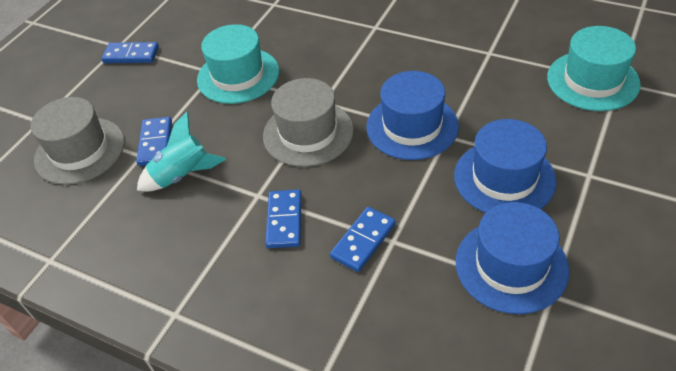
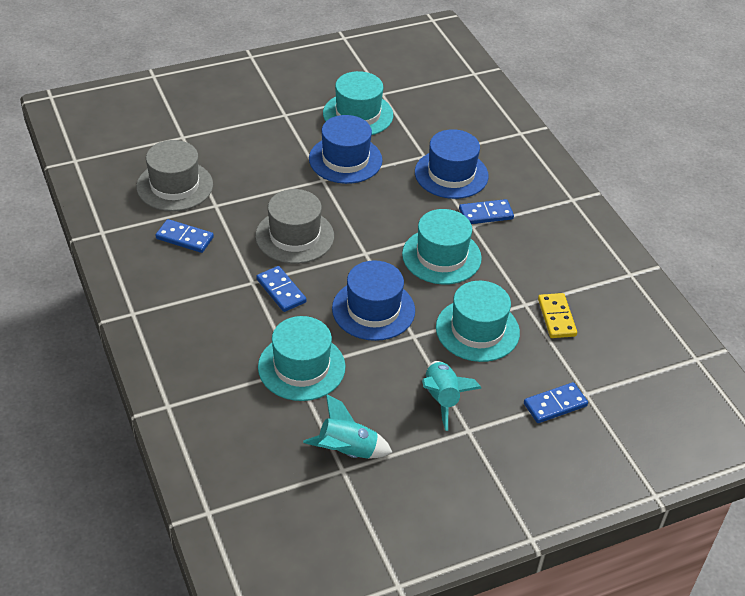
turquoise hat: 2 -> 4
turquoise rocket: 1 -> 2
yellow domino: 0 -> 1

